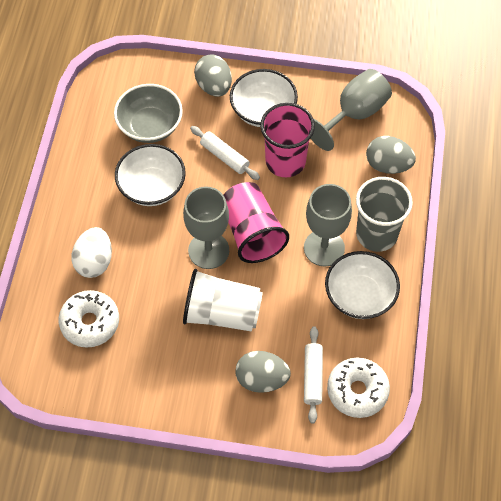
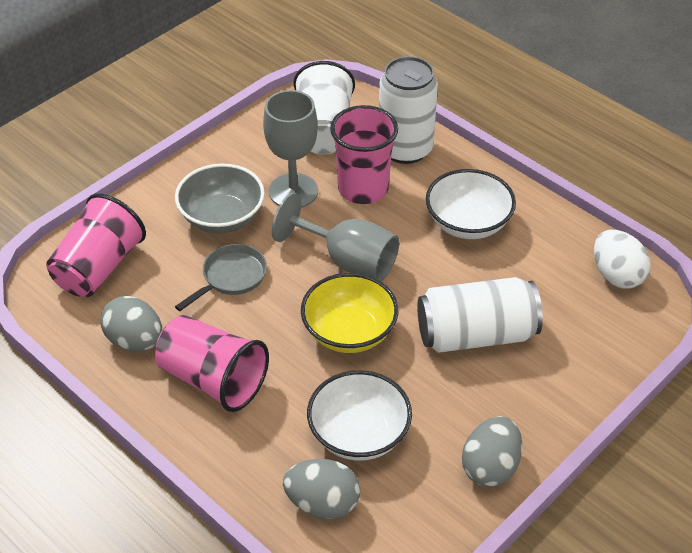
grey cup: 1 -> 0
grey goblet: 3 -> 2
grey pan: 0 -> 1
pink cup: 2 -> 3
white bowl: 3 -> 2
white can: 0 -> 2
white donut: 2 -> 0
white rolling pin: 2 -> 0
yellow bowl: 0 -> 1

